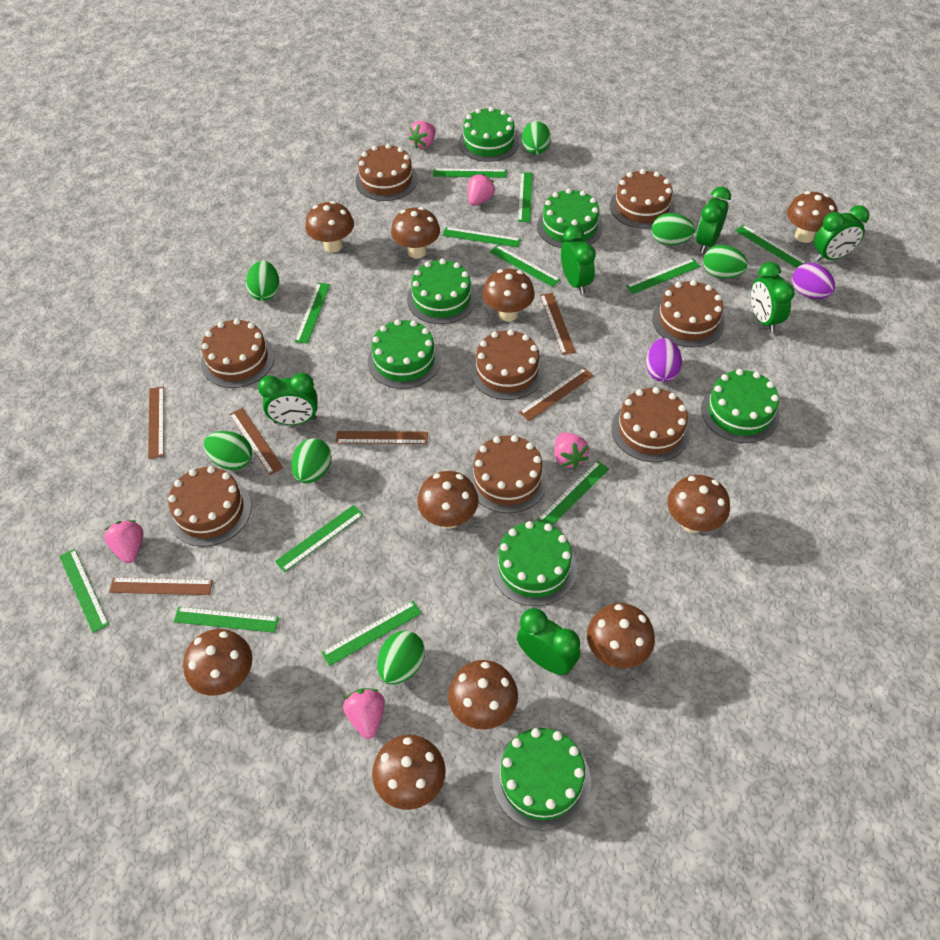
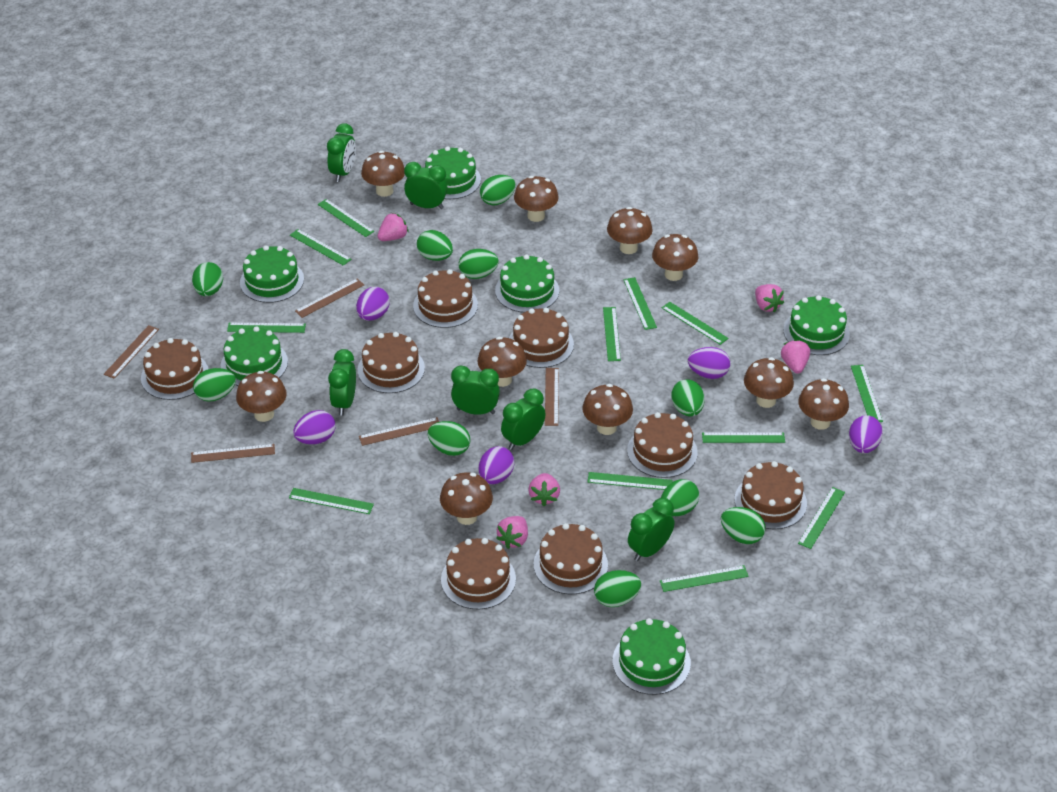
brown ruler: 6 -> 5
green cake: 7 -> 6
green egg: 7 -> 10
purple egg: 2 -> 5

